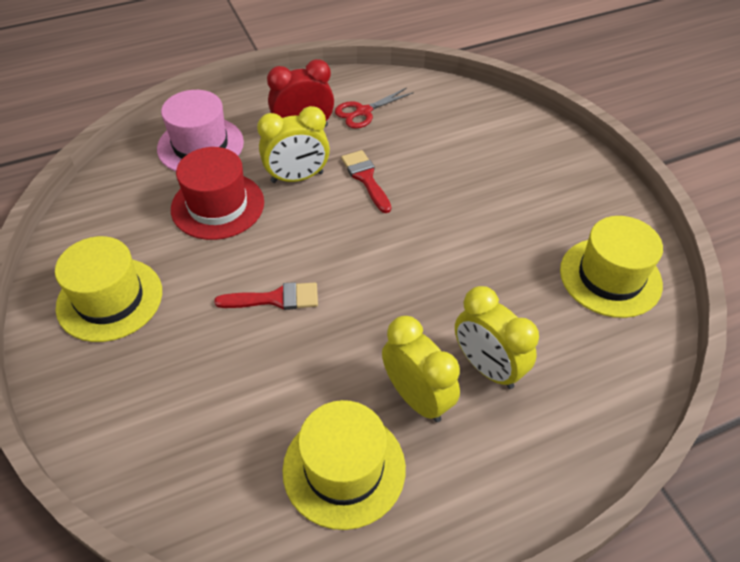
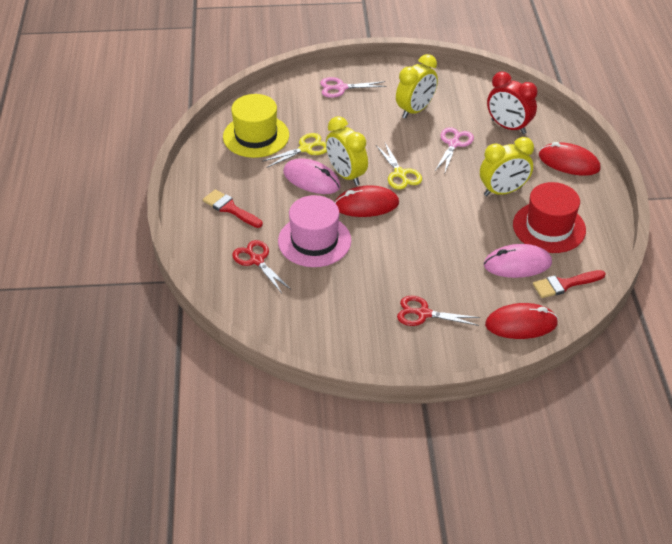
pink mouse: 0 -> 2
pink scissors: 0 -> 2
red mouse: 0 -> 3
red scissors: 1 -> 2
yellow hat: 3 -> 1
yellow scissors: 0 -> 2

